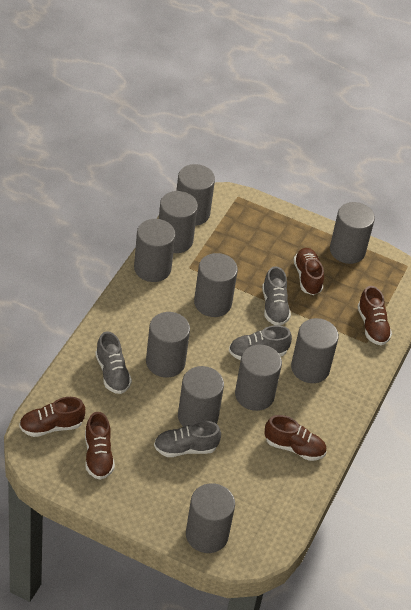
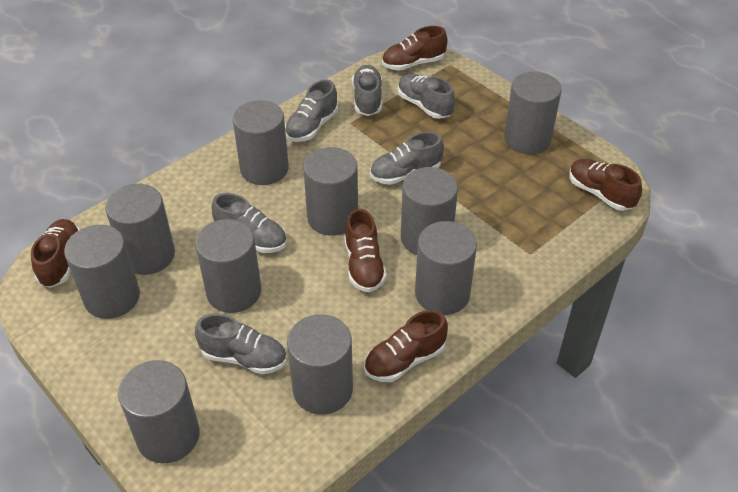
grey shoe: 4 -> 6

